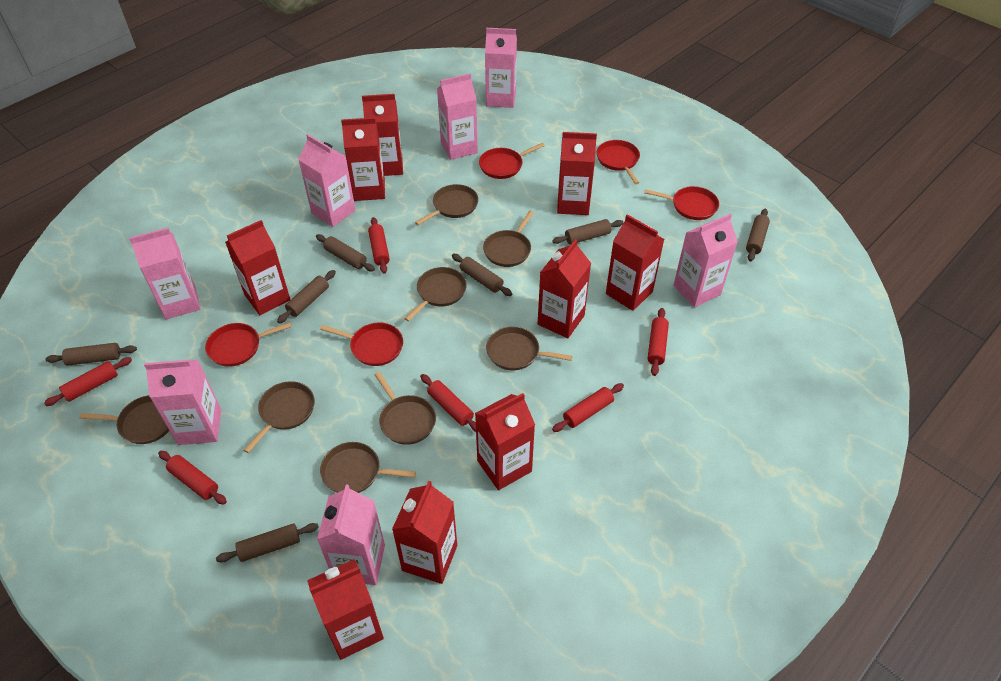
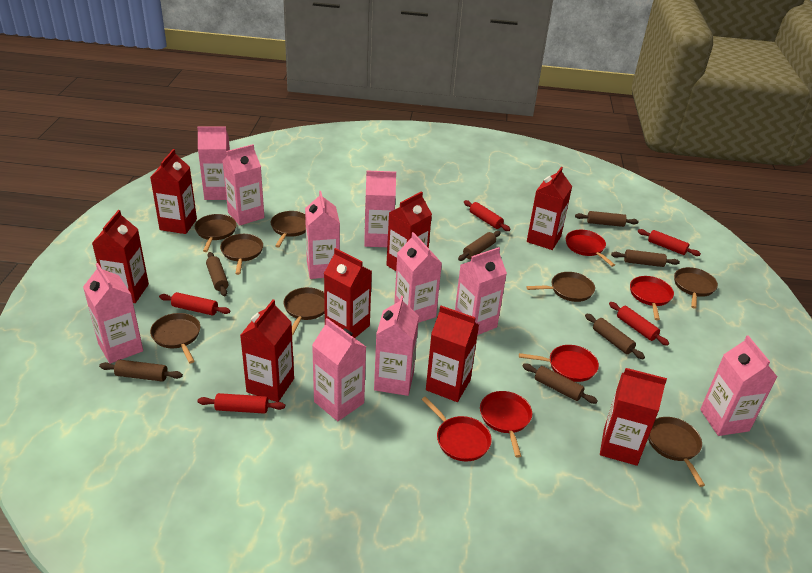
pink carton: 7 -> 10
red carton: 9 -> 8
red rolling pin: 6 -> 5

